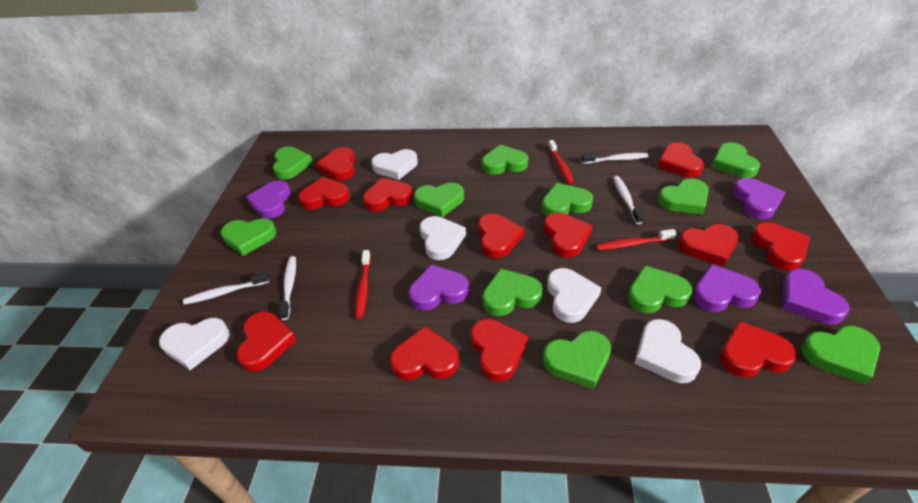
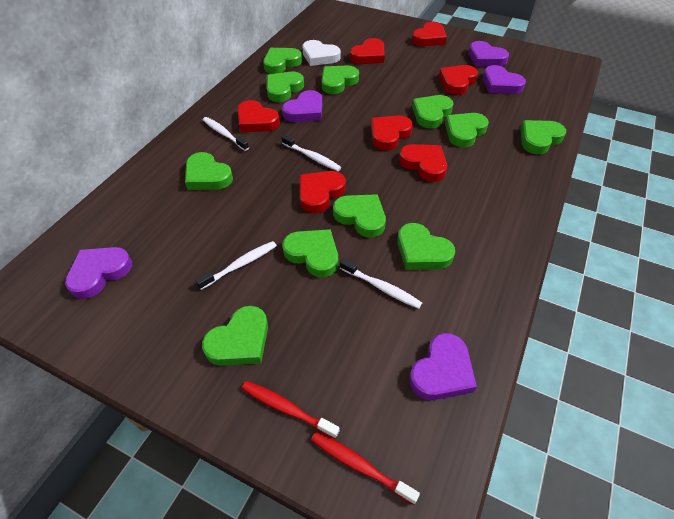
red heart: 12 -> 7
red toothbrush: 3 -> 2
white heart: 5 -> 1

